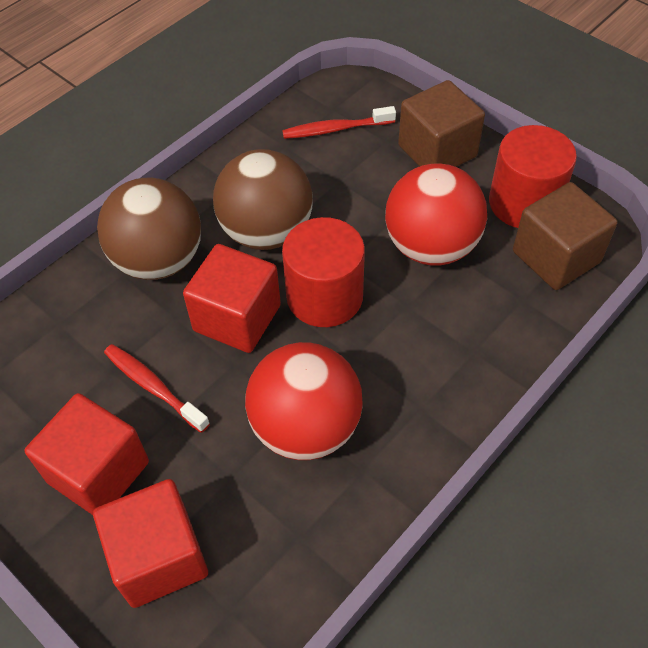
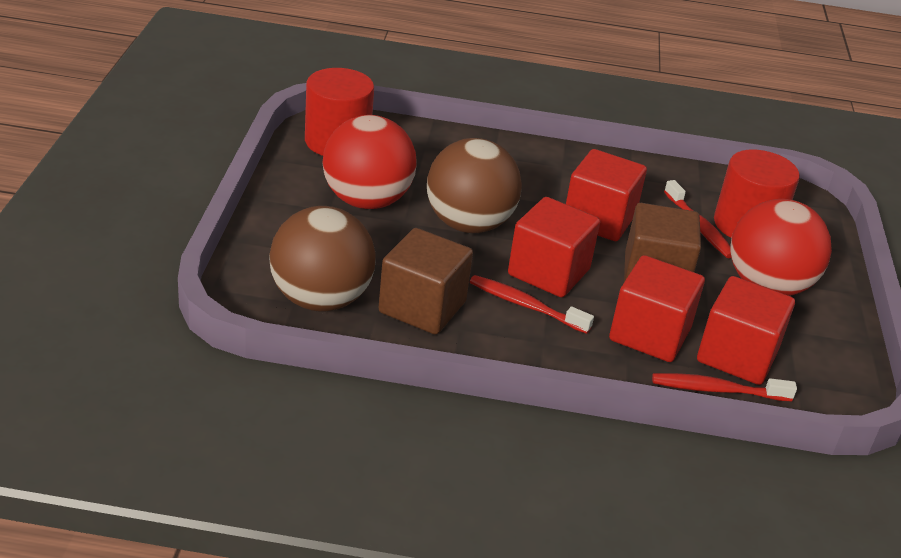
red cube: 3 -> 4
red toothbrush: 2 -> 3

